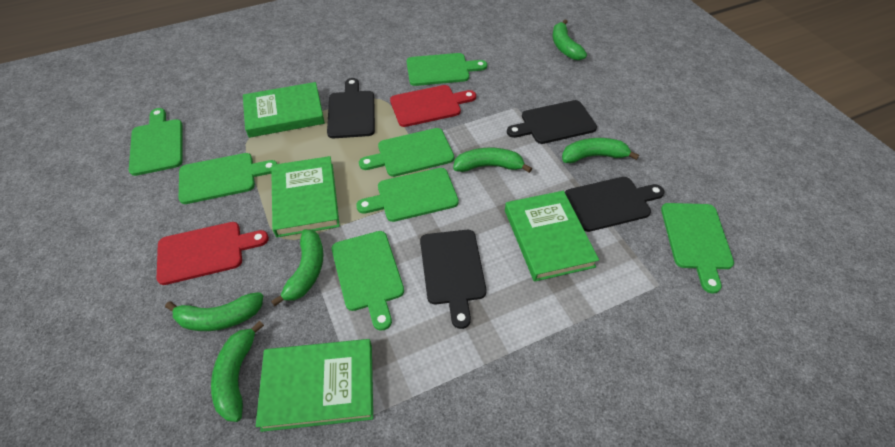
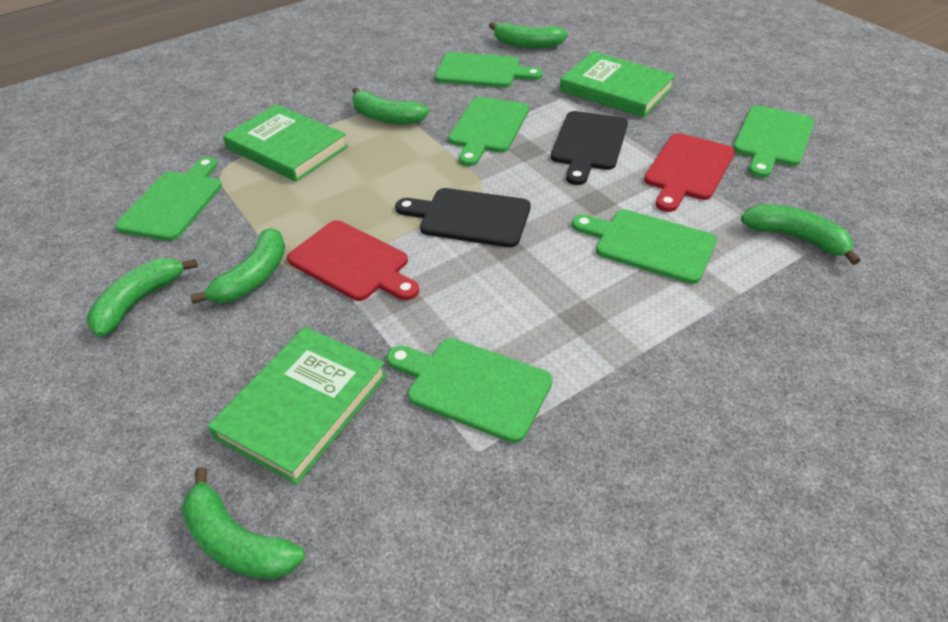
black cutting board: 4 -> 2
green book: 4 -> 3
green cutting board: 7 -> 6

